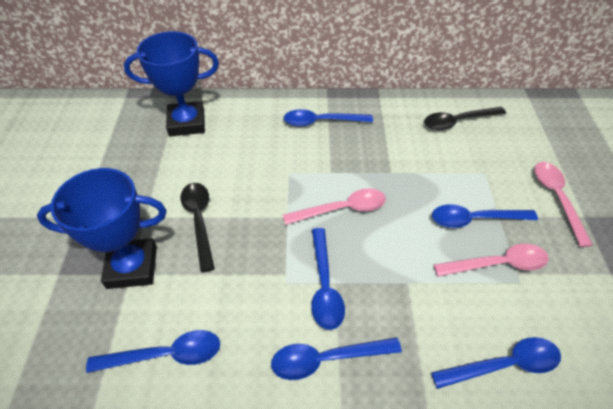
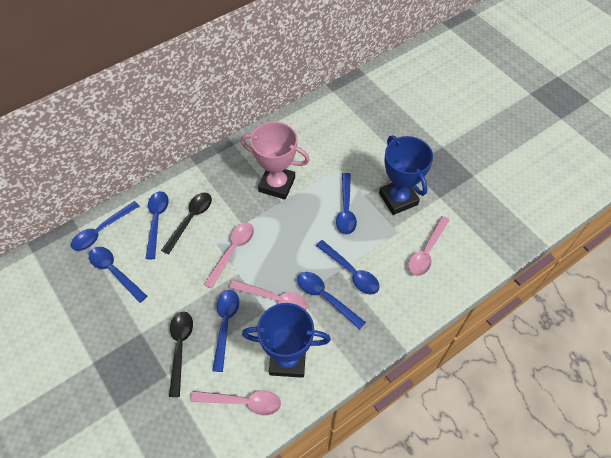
blue spoon: 6 -> 7
pink spoon: 3 -> 4
pink trophy: 0 -> 1

